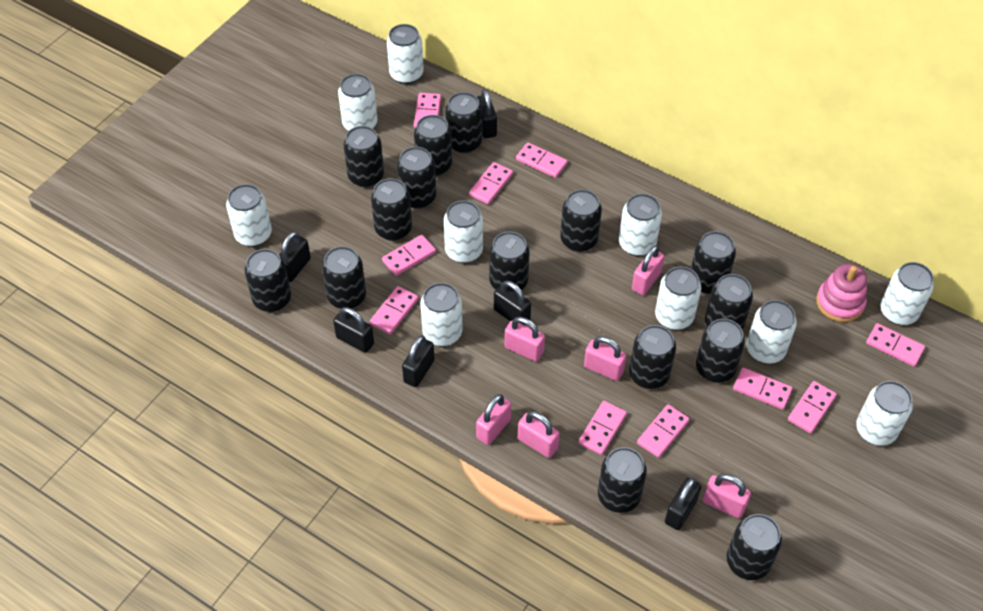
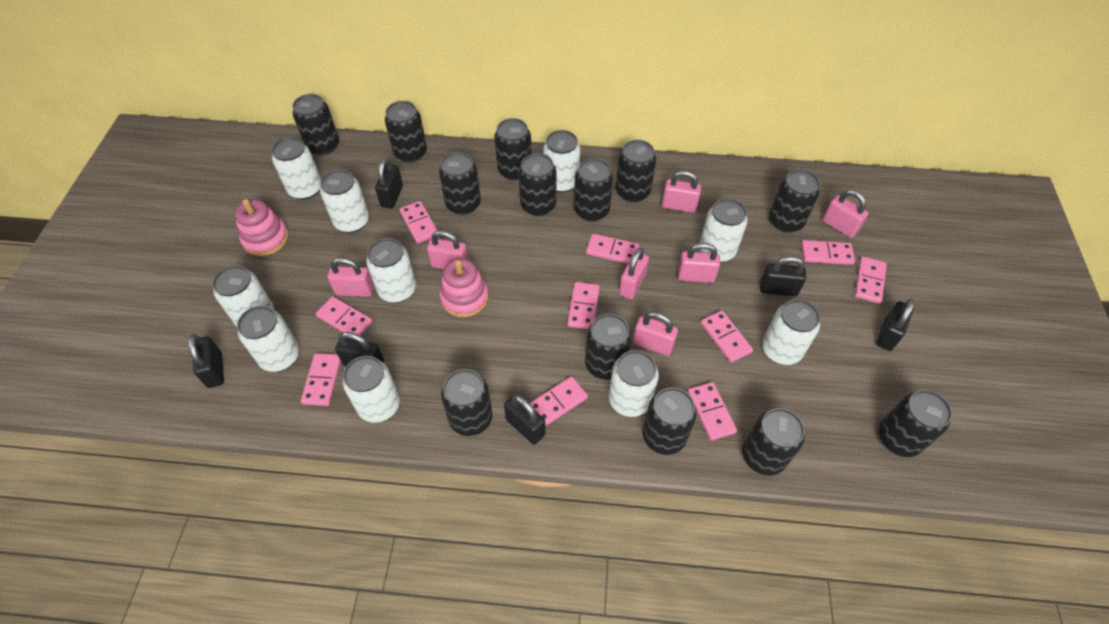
black can: 15 -> 13
pink padlock: 6 -> 7
pink stacking toy: 1 -> 2

